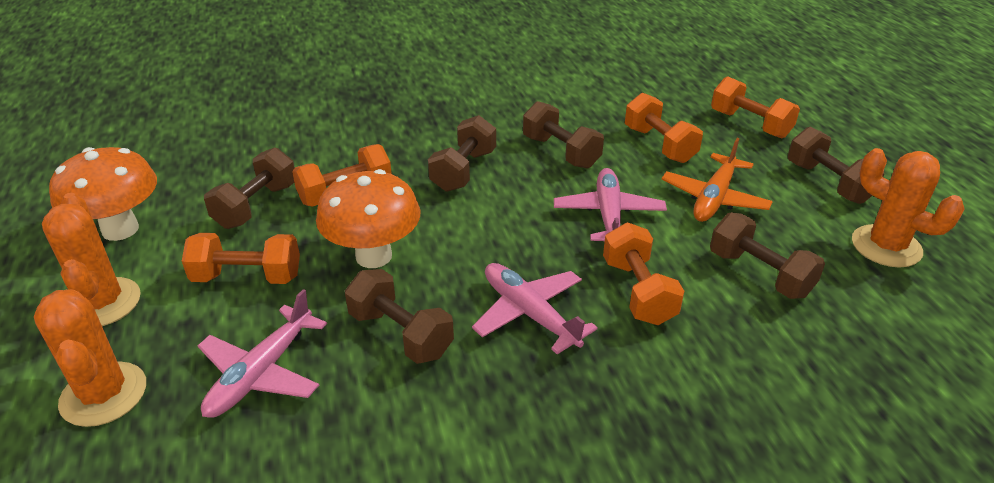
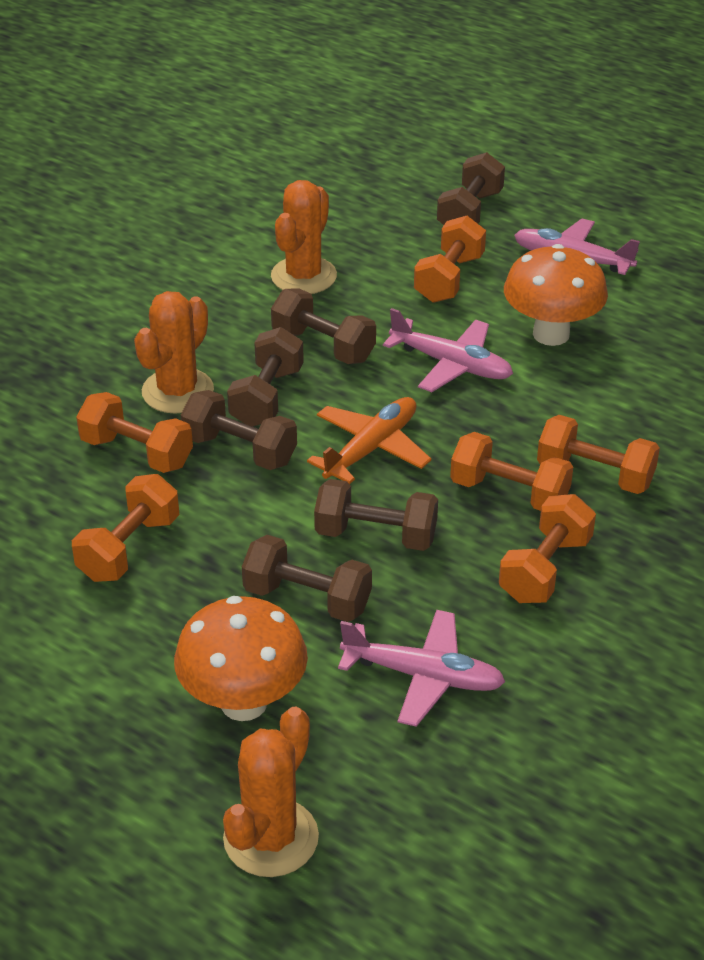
orange dumbbell: 5 -> 6

